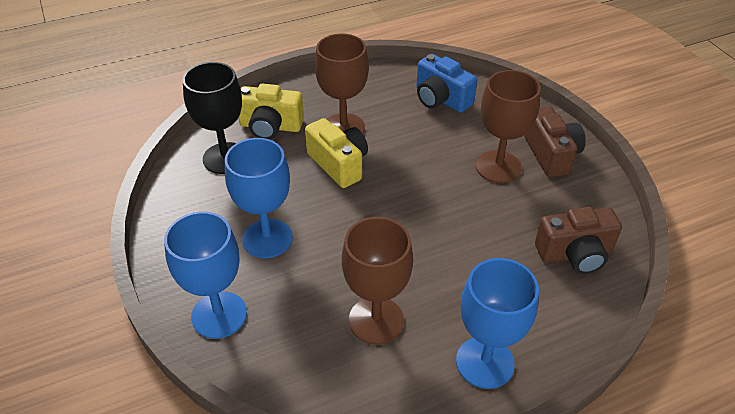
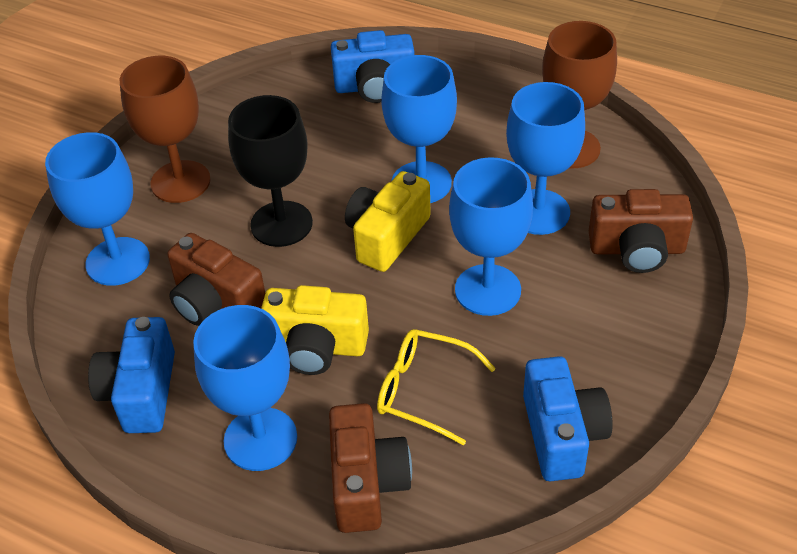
blue camera: 1 -> 3
blue goblet: 3 -> 5
brown camera: 2 -> 3
brown goblet: 3 -> 2
yellow glasses: 0 -> 1

